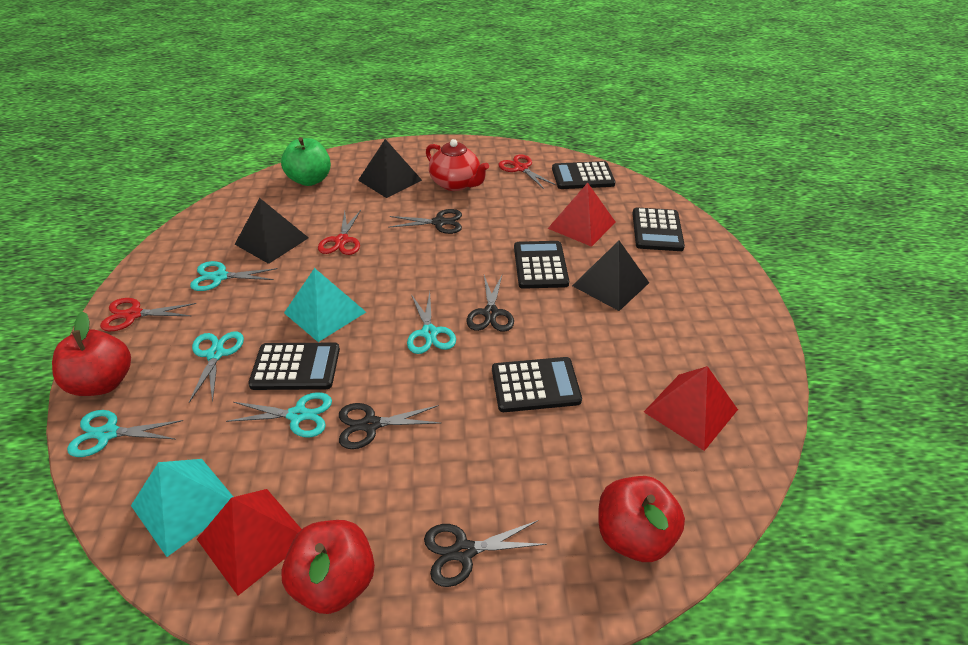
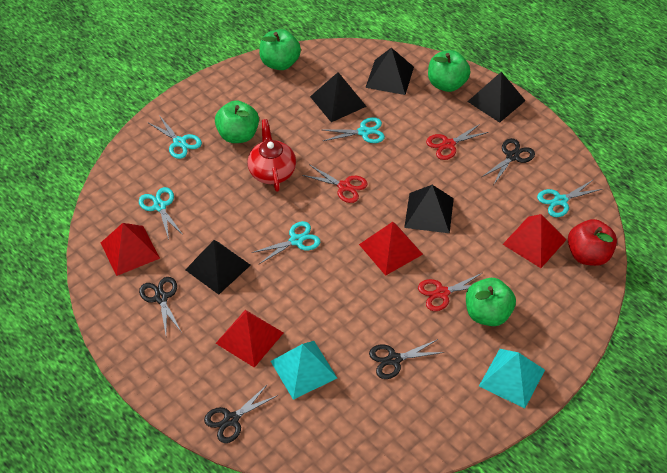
black calculator: 5 -> 0
black pyramid: 3 -> 5
green apple: 1 -> 4
red apple: 3 -> 1
red pyramid: 3 -> 4

